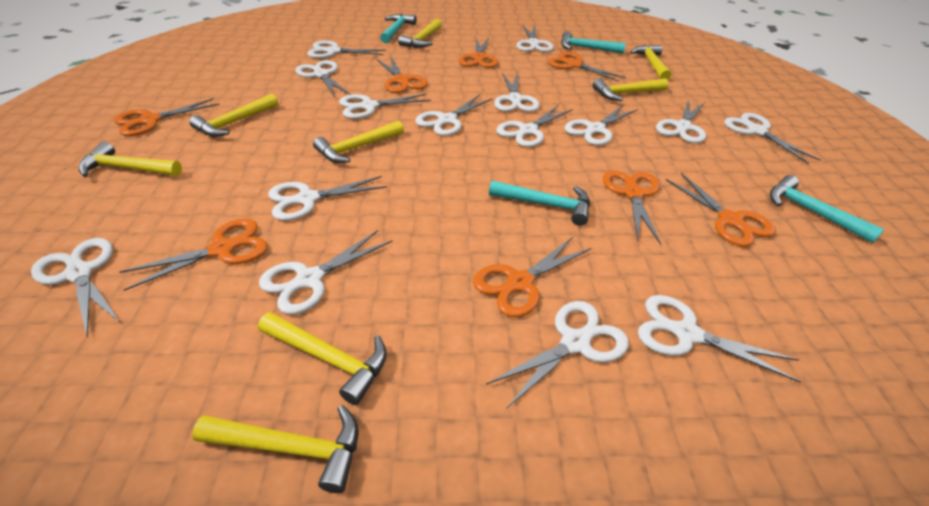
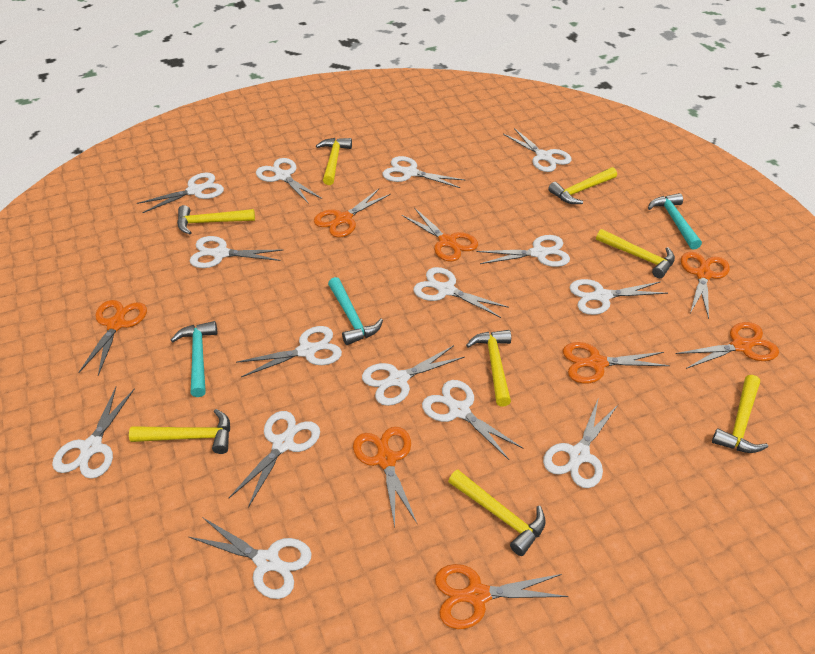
turquoise hammer: 4 -> 3

